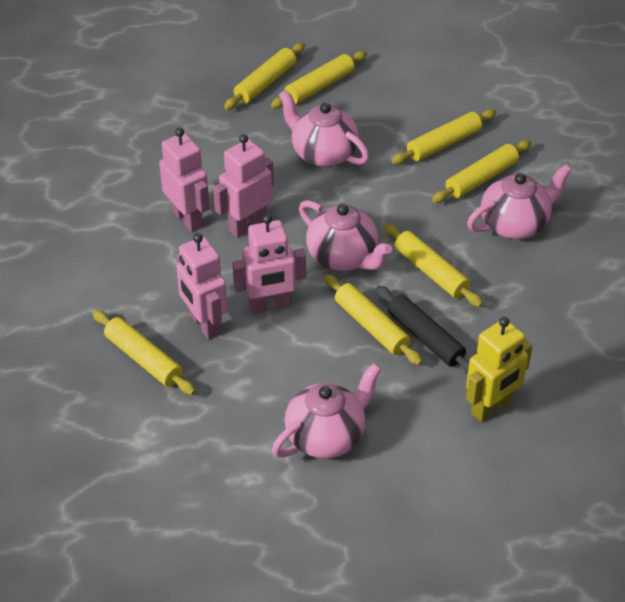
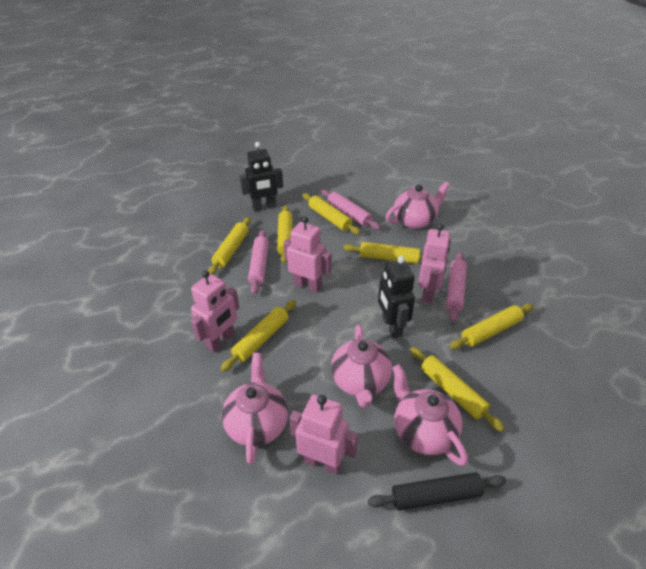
black robot: 0 -> 2
pink rolling pin: 0 -> 3
yellow robot: 1 -> 0

